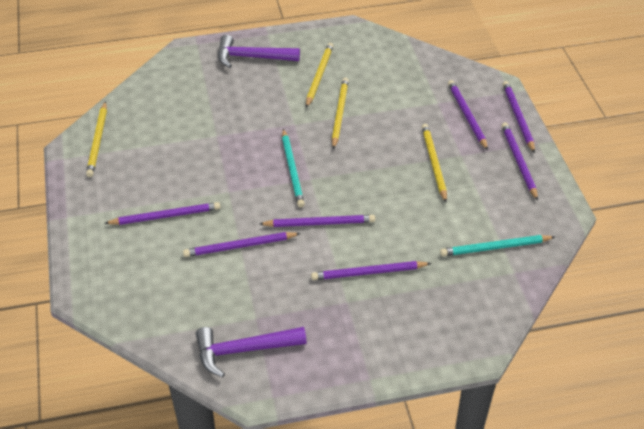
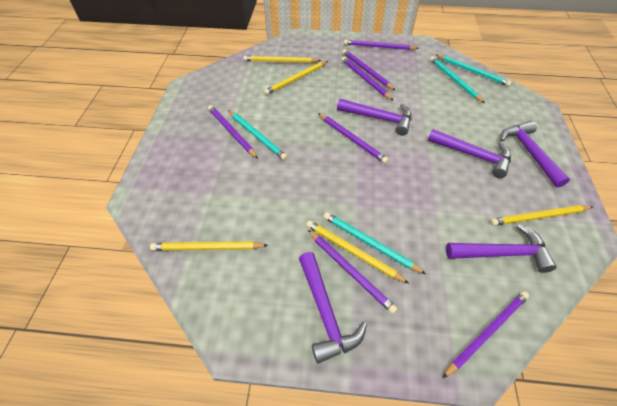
purple hammer: 2 -> 5
turquoise pencil: 2 -> 4
yellow pencil: 4 -> 5

